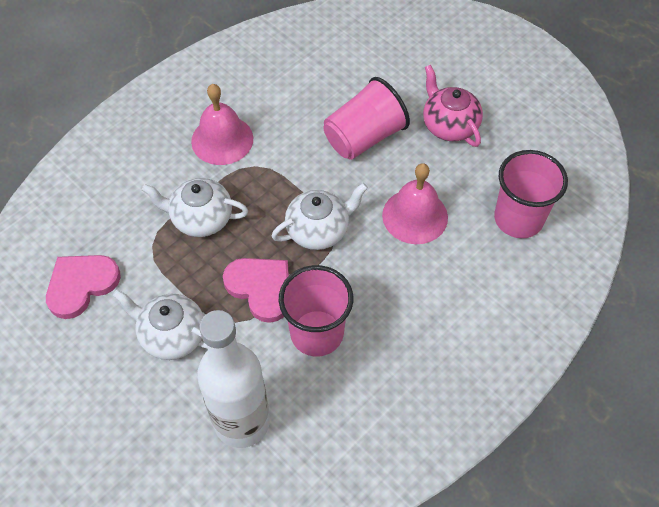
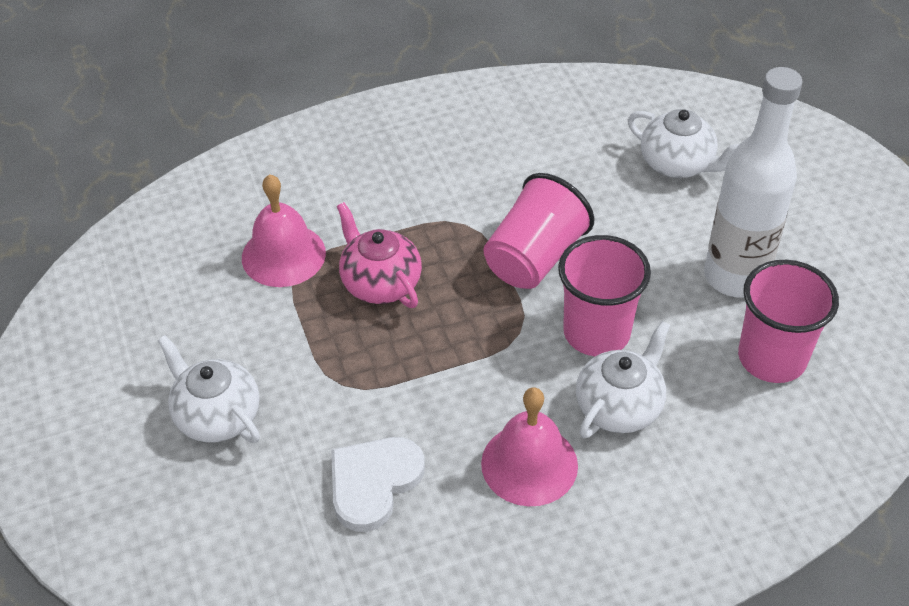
pink heart: 2 -> 0
white heart: 0 -> 1

